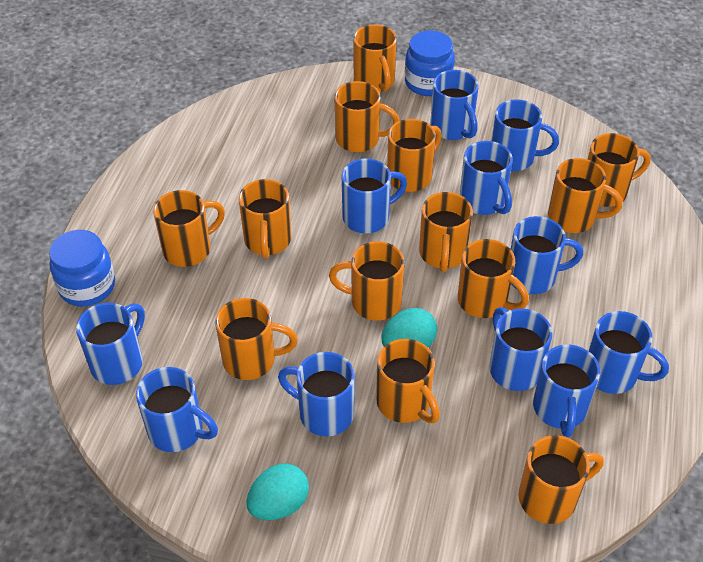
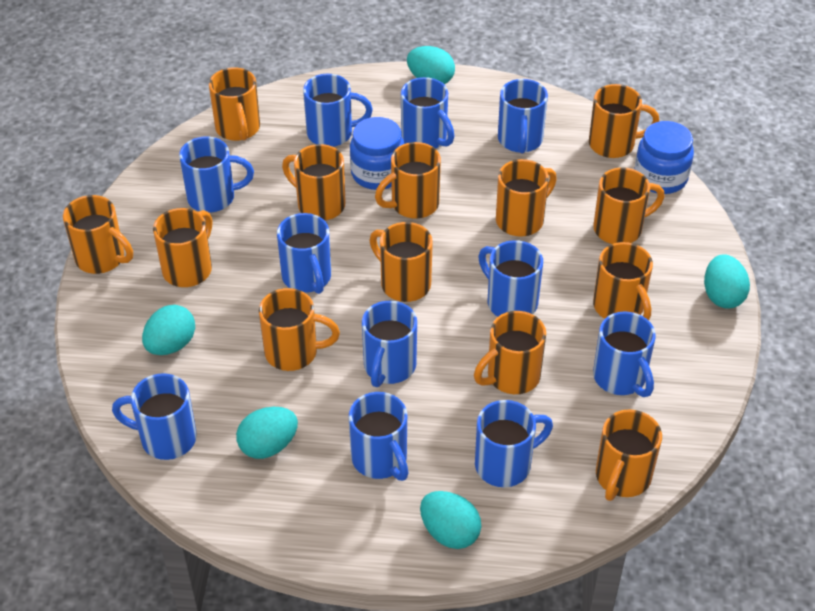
turquoise egg: 2 -> 5

